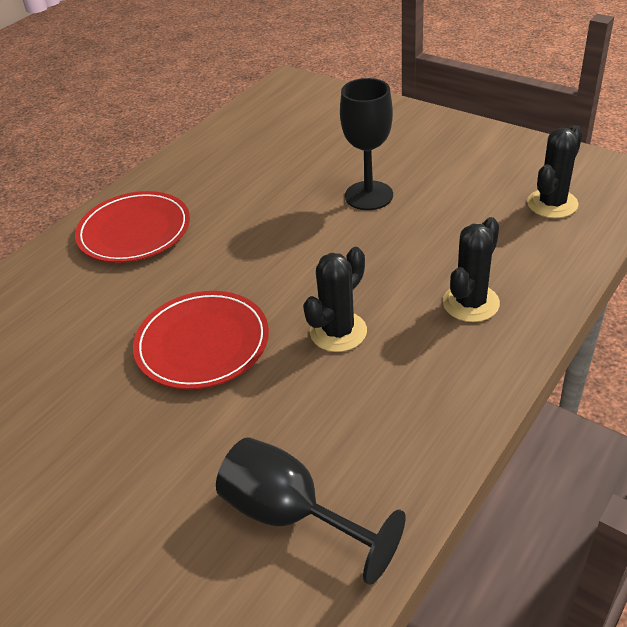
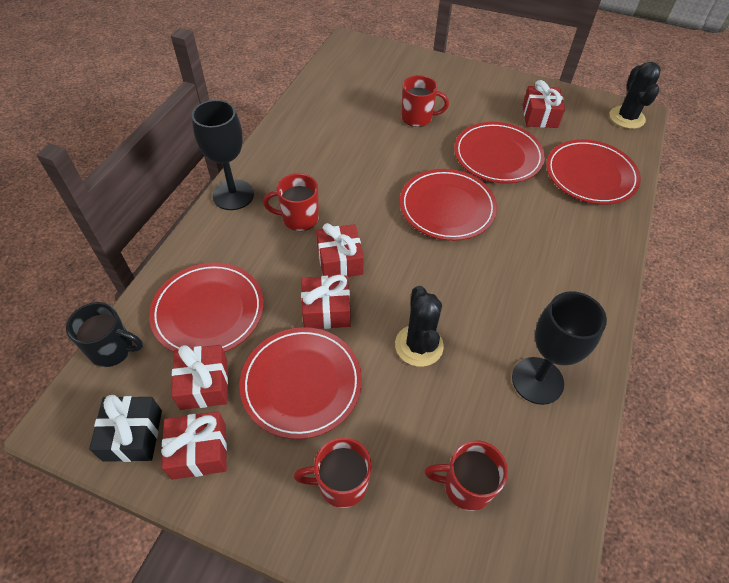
black cactus: 3 -> 2
black gift: 0 -> 1
black mug: 0 -> 1
red gift: 0 -> 5
red mug: 0 -> 4
red plate: 2 -> 5

